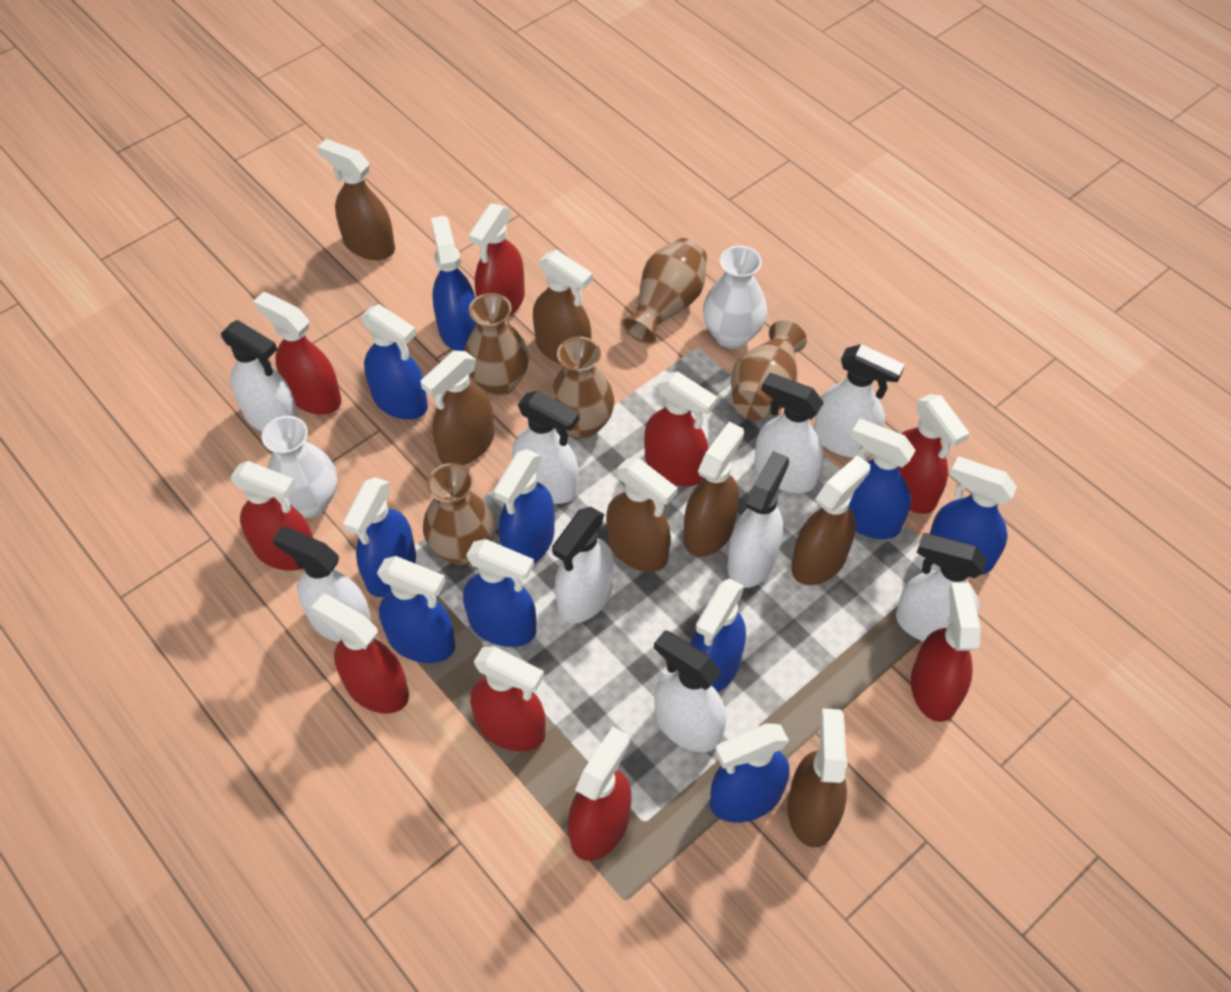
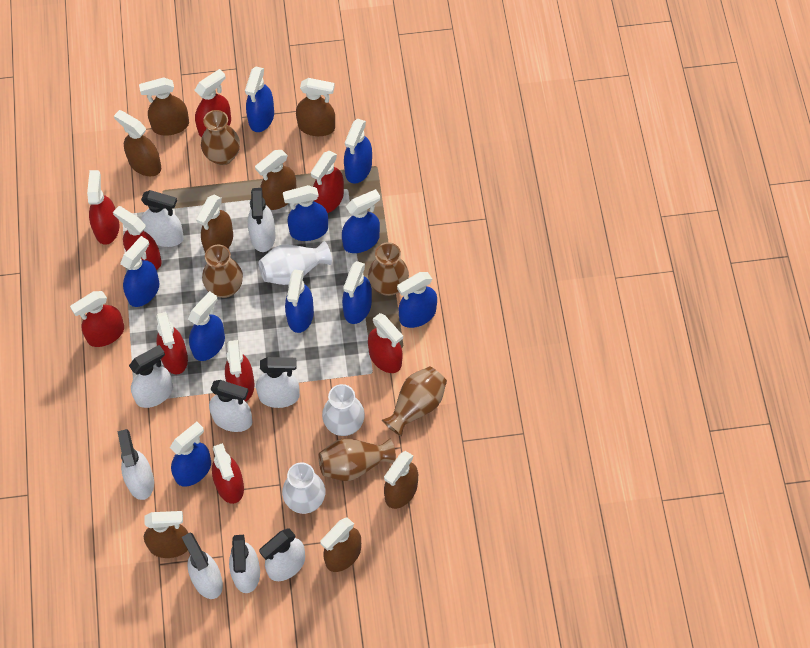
brown spray bottle: 7 -> 8
white vase: 2 -> 3

